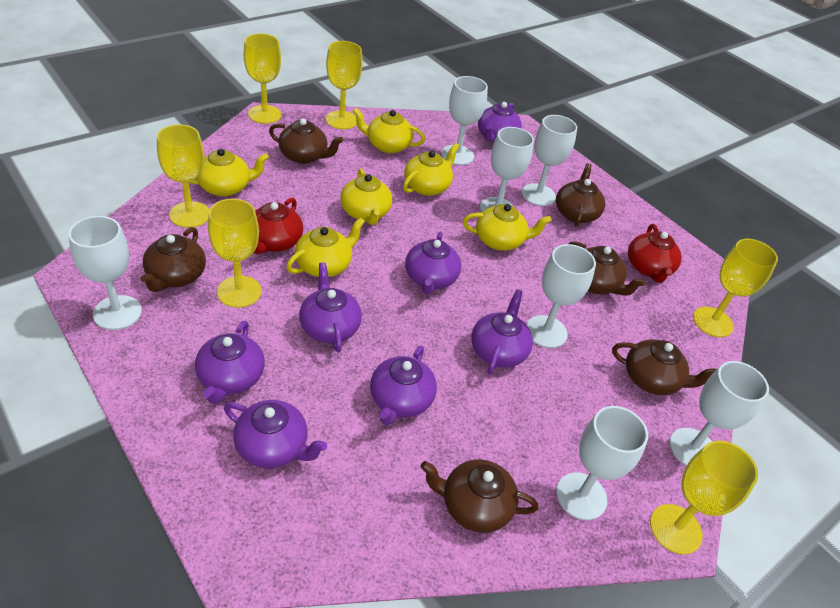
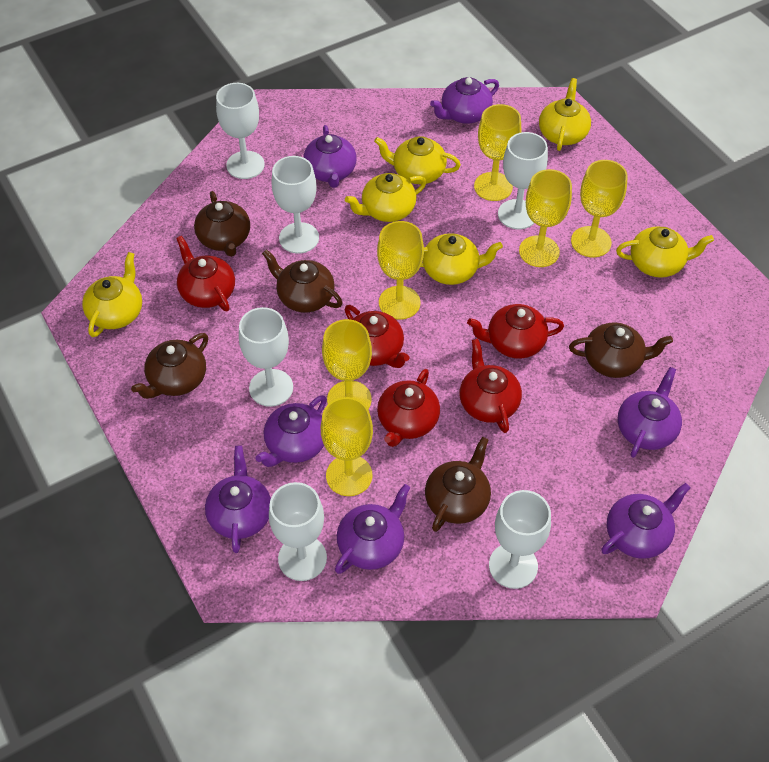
brown teapot: 6 -> 5
red teapot: 2 -> 5
white goblet: 7 -> 6

